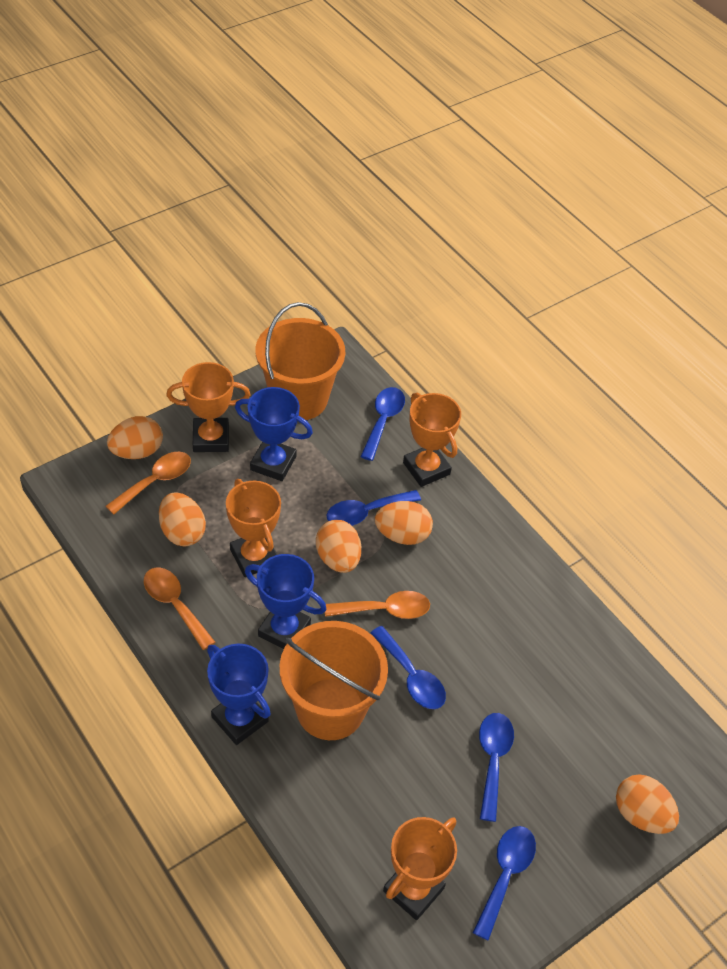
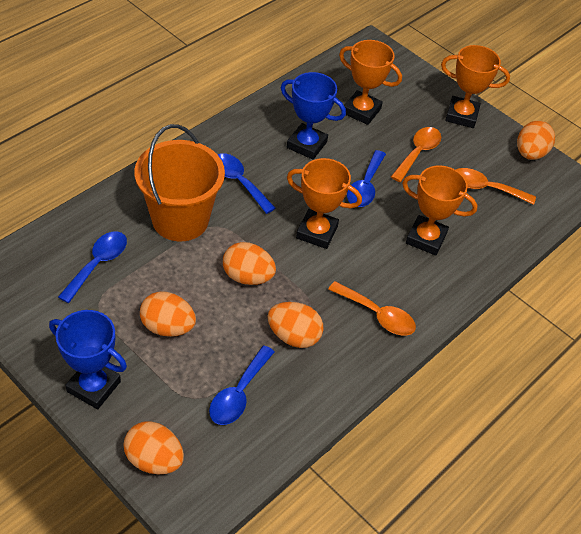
blue spoon: 5 -> 4
blue trophy: 3 -> 2
orange bucket: 2 -> 1

